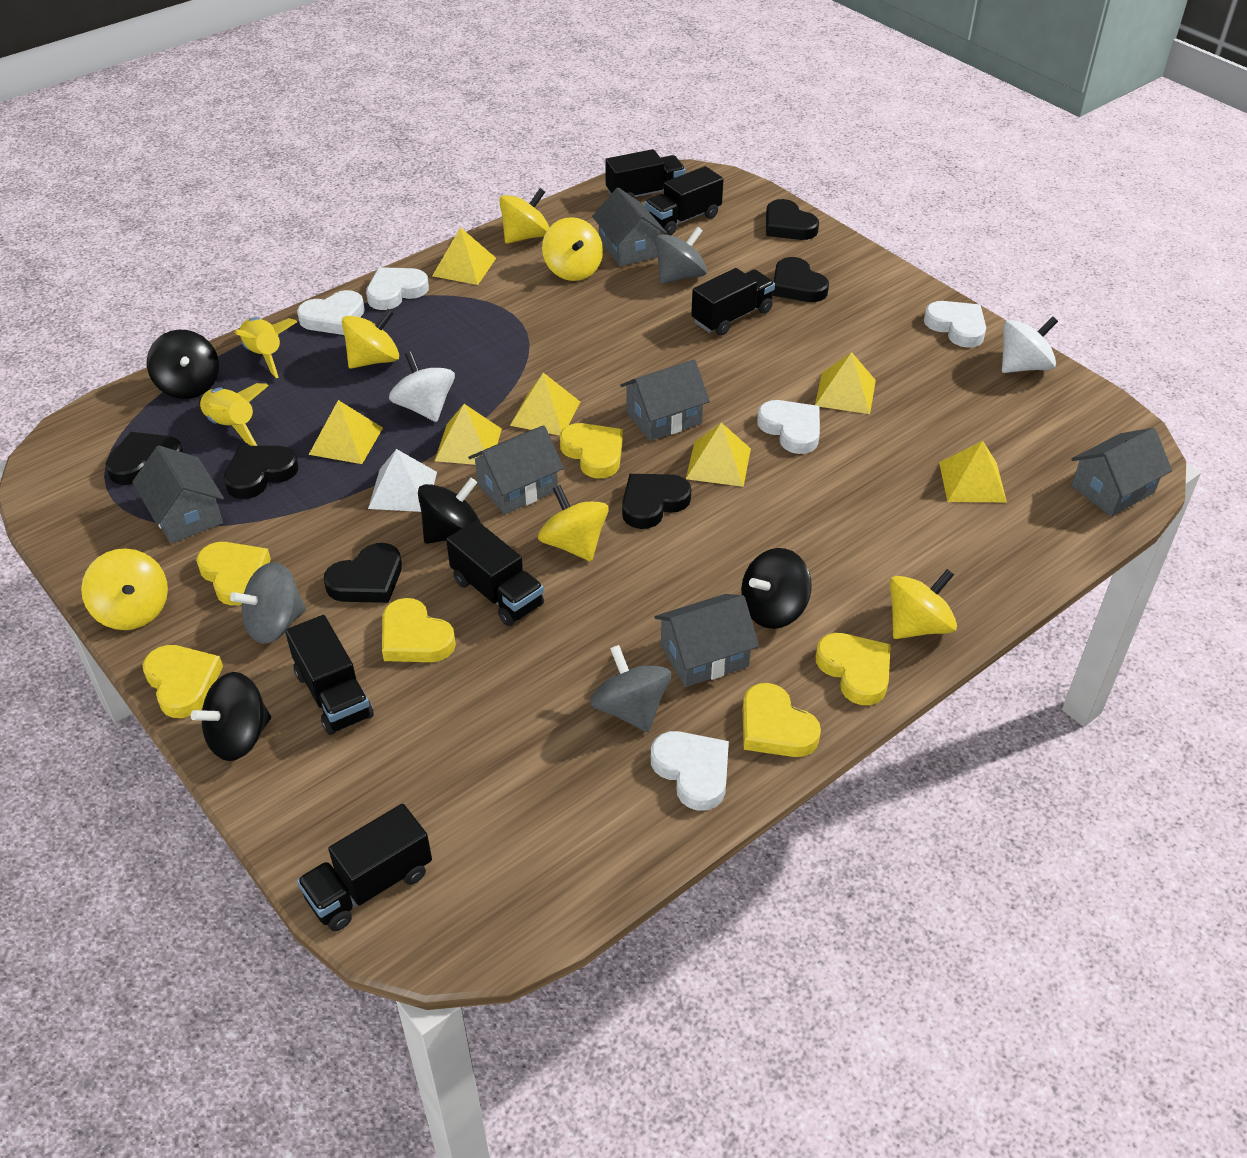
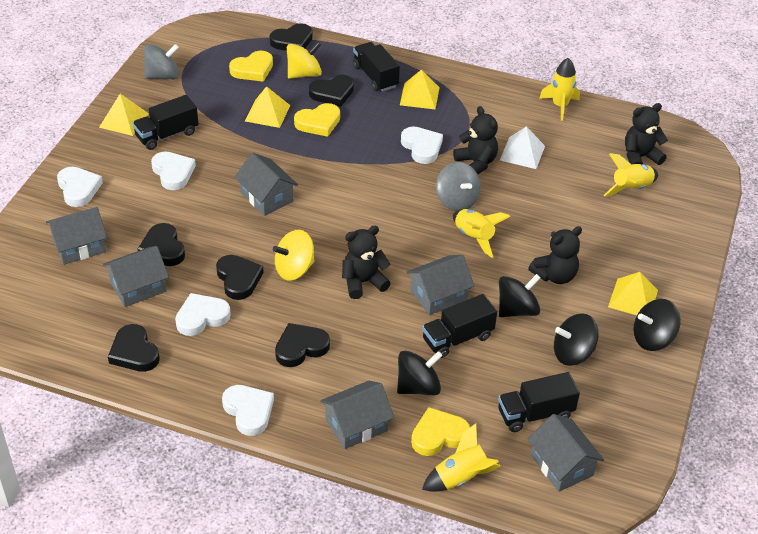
black teddy bear: 0 -> 4
black truck: 6 -> 4
grey spinning top: 3 -> 2
white spinning top: 2 -> 0
yellow heart: 6 -> 3
yellow pyramid: 7 -> 4
yellow rocket: 2 -> 4
yellow spinning top: 6 -> 2

